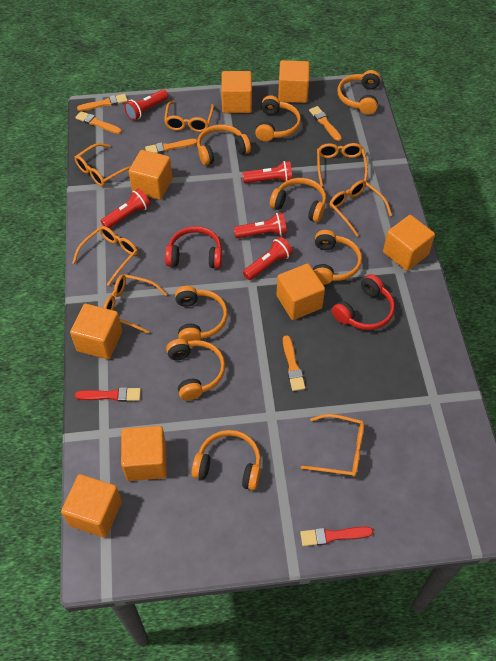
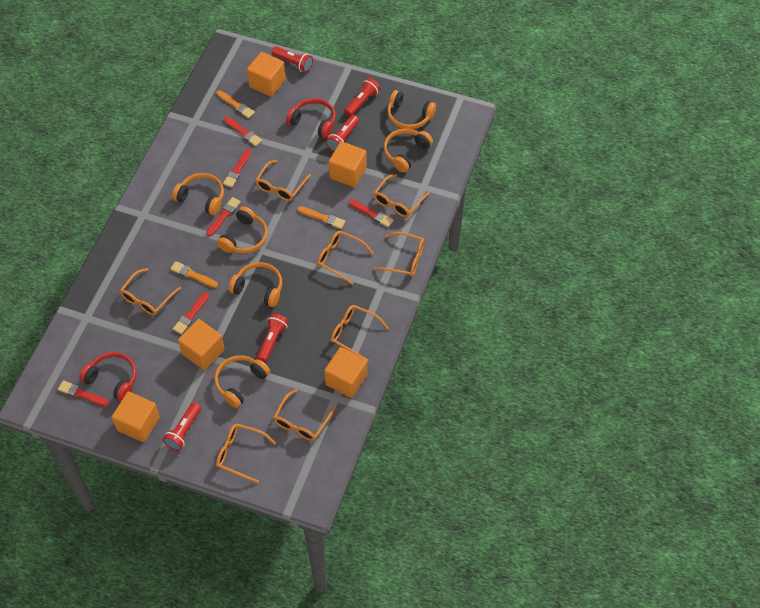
orange brush: 5 -> 3
orange cube: 8 -> 5
orange glasses: 7 -> 8
orange headphones: 8 -> 6
red brush: 2 -> 6

